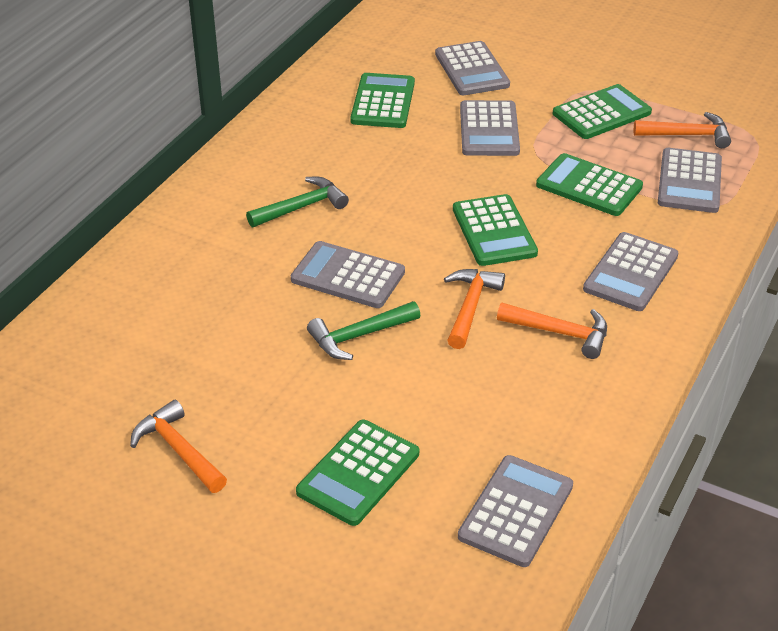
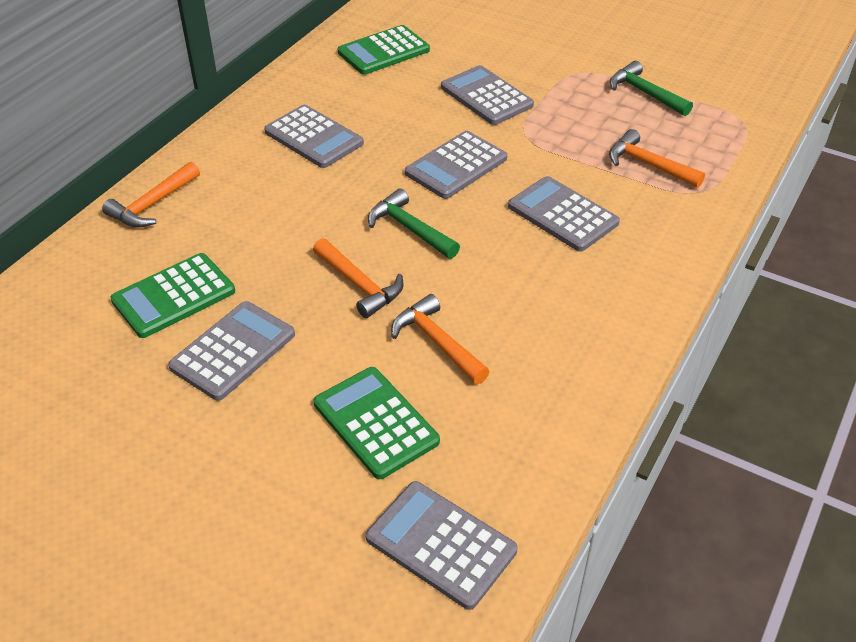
green calculator: 5 -> 3

